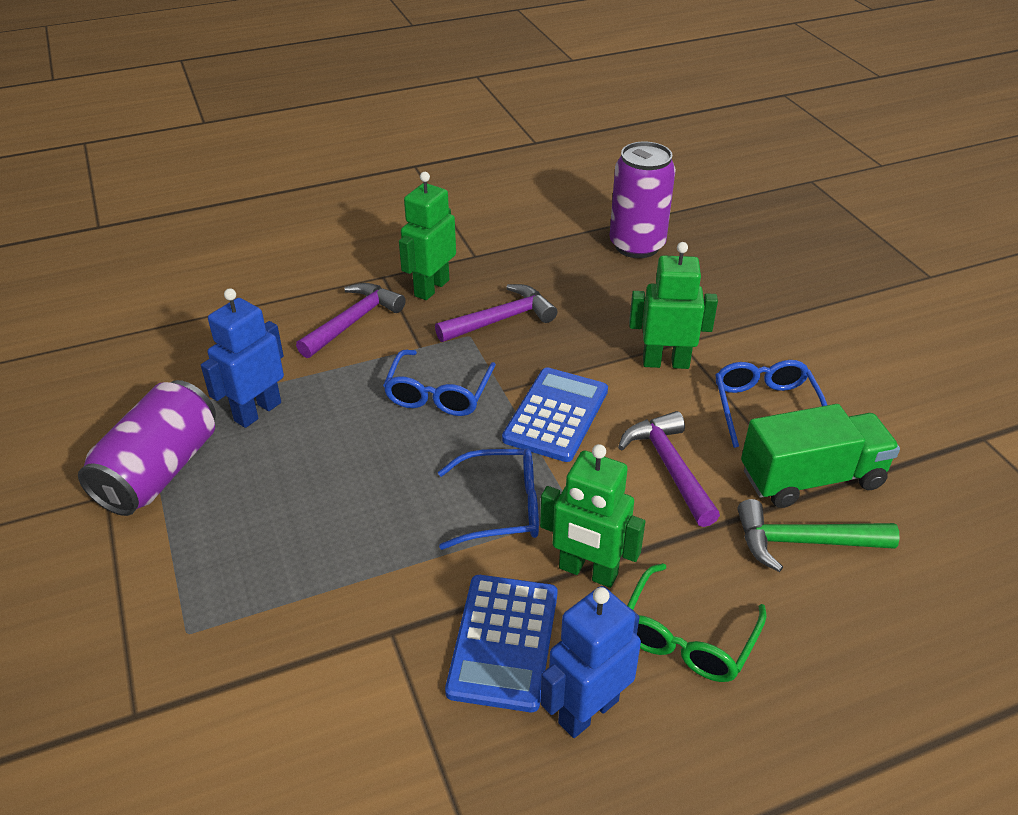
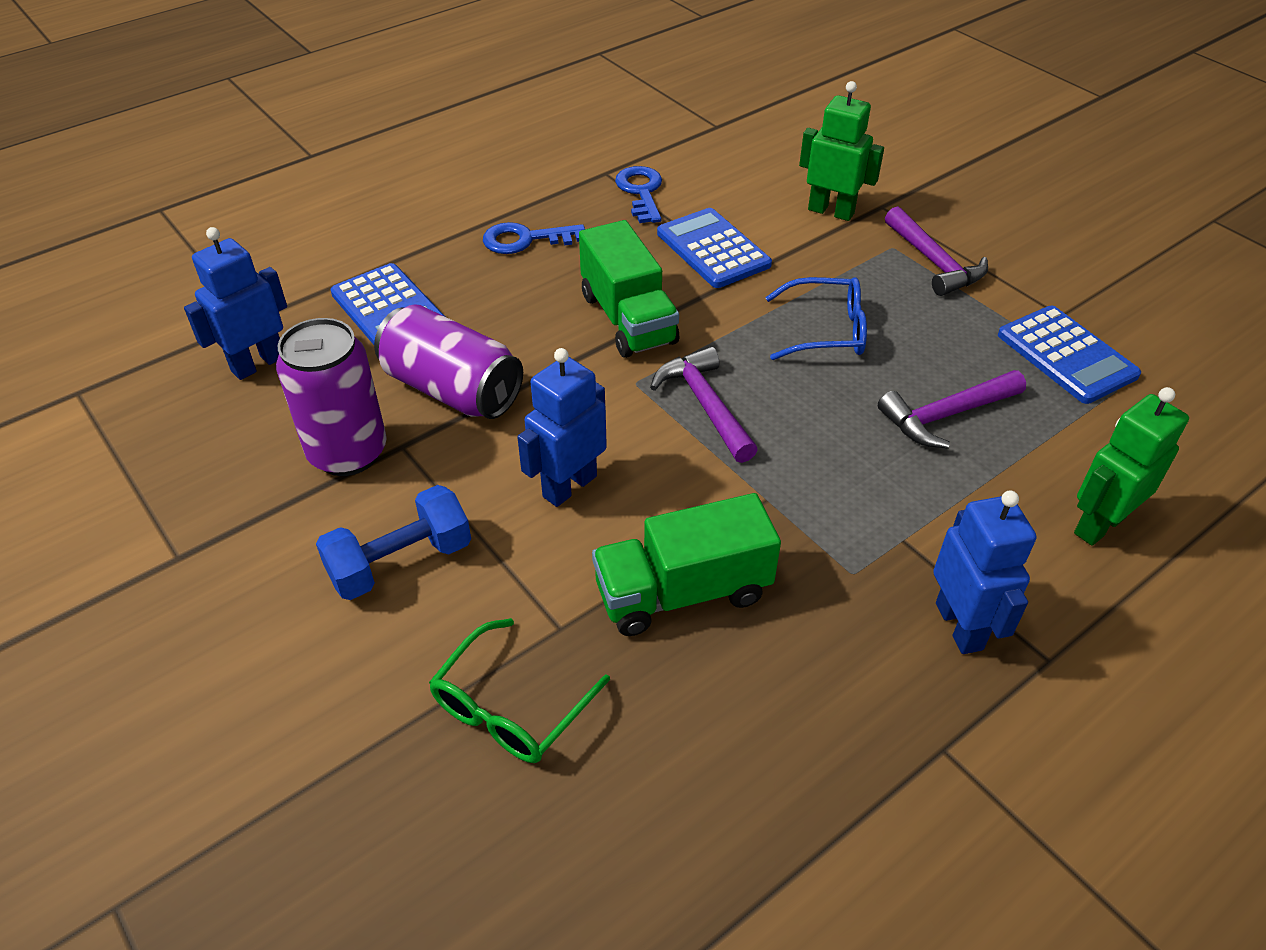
blue calculator: 2 -> 3
blue dumbbell: 0 -> 1
blue glasses: 3 -> 1
blue key: 0 -> 2
blue robot: 2 -> 3
green hammer: 1 -> 0
green robot: 3 -> 2
green truck: 1 -> 2

